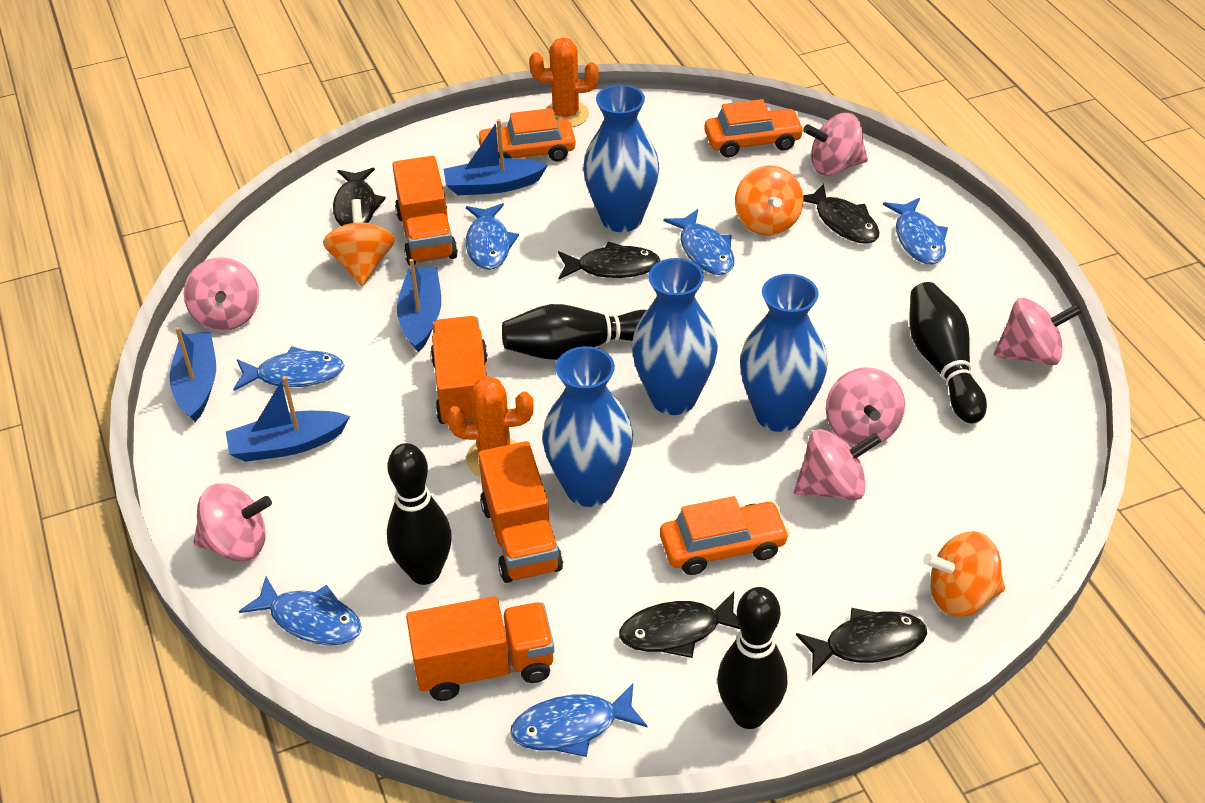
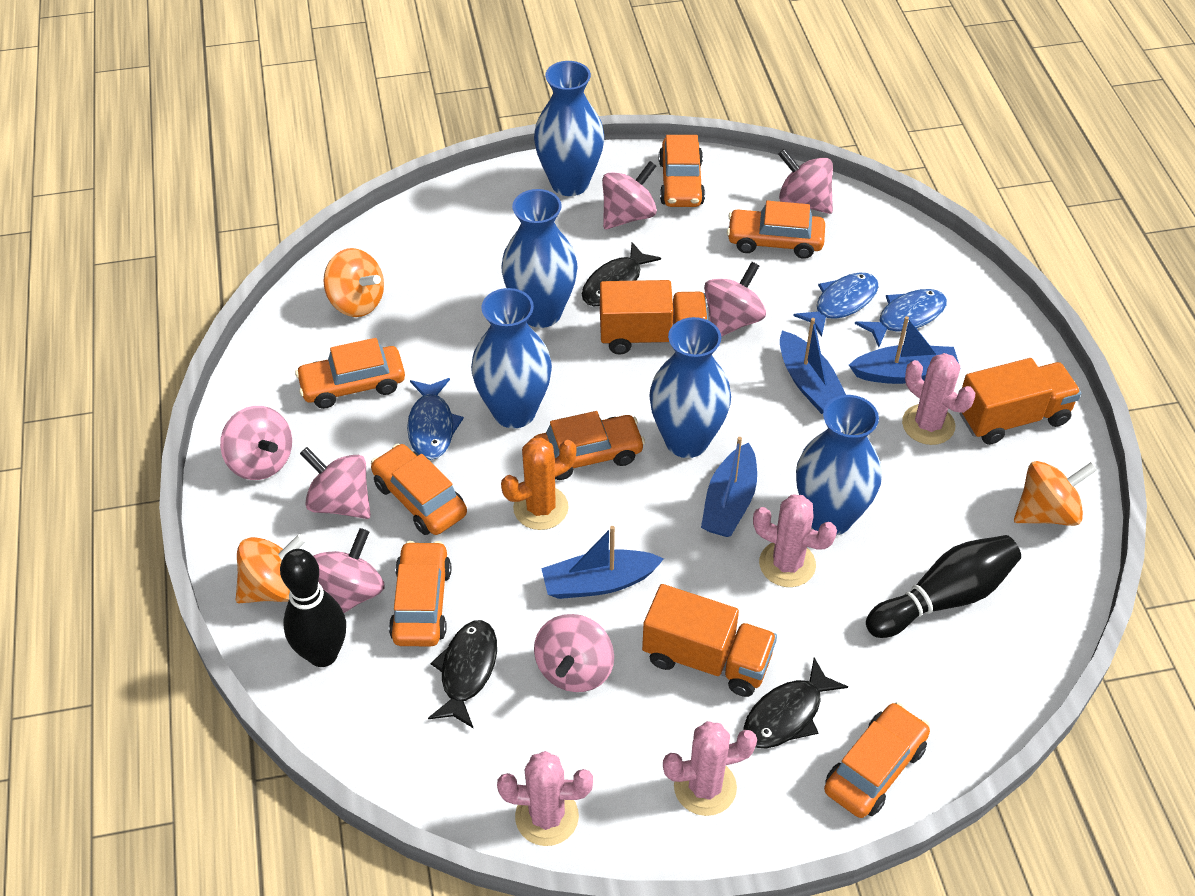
black bowling pin: 4 -> 2
black fish: 5 -> 3
blue fish: 6 -> 3
blue vase: 4 -> 5
orange cactus: 2 -> 1
orange car: 3 -> 7
orange truck: 4 -> 3
pink cactus: 0 -> 4
pink spinning top: 6 -> 7

